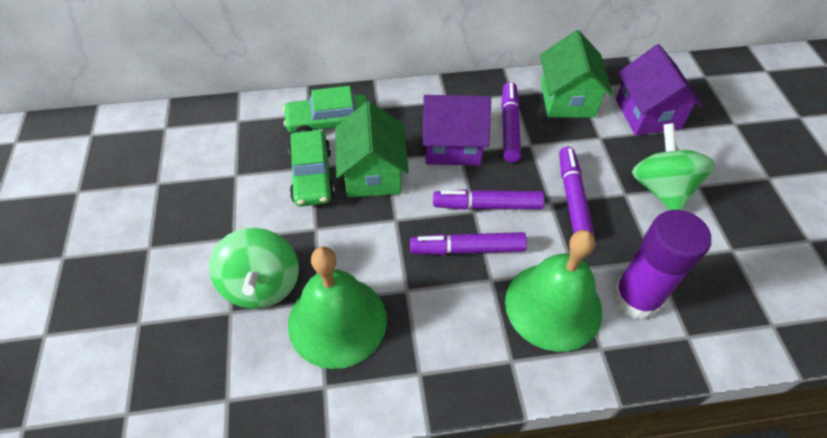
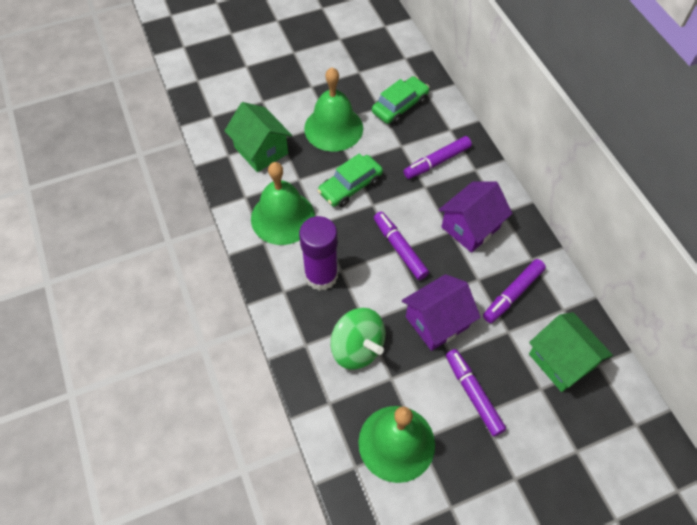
green bell: 2 -> 3
green spinning top: 2 -> 1

